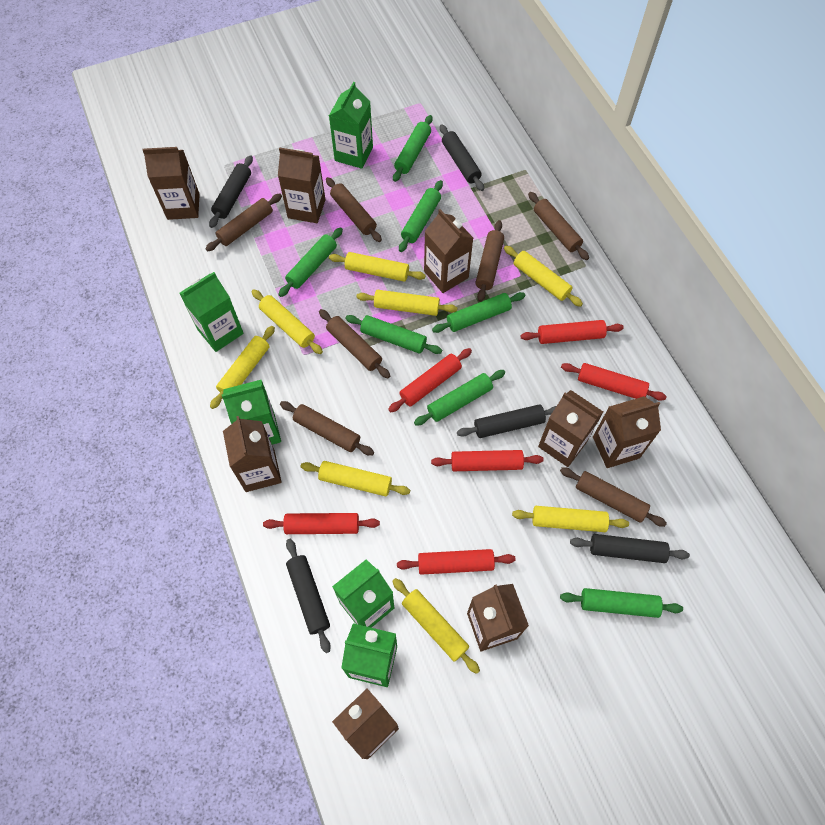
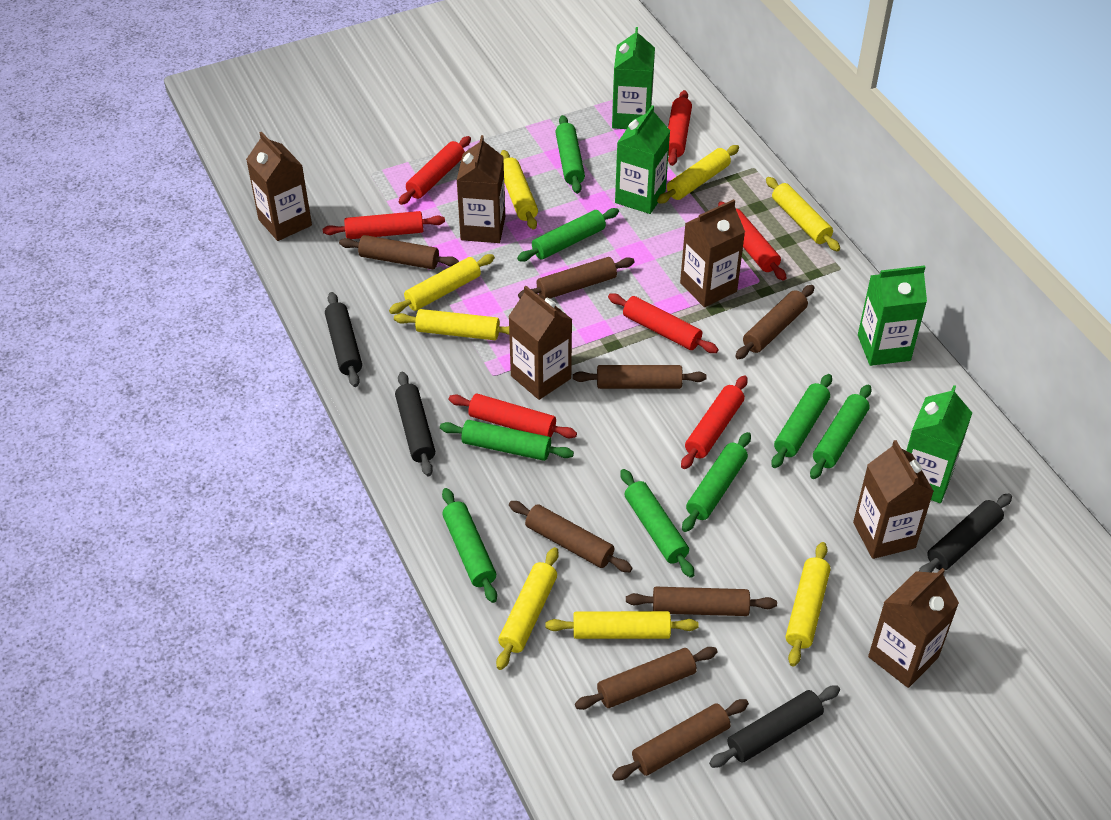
black rolling pin: 5 -> 4
brown carton: 8 -> 6
brown rolling pin: 7 -> 8
green carton: 5 -> 4
green rolling pin: 7 -> 8
red rolling pin: 6 -> 7

